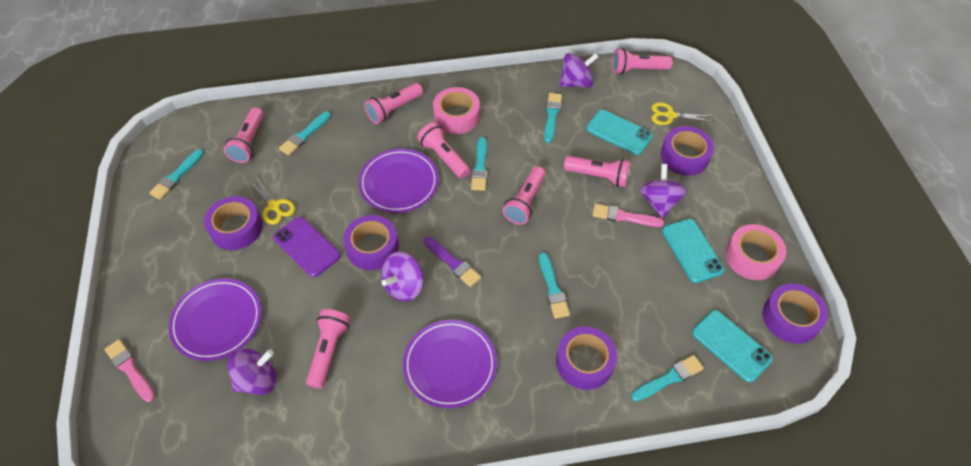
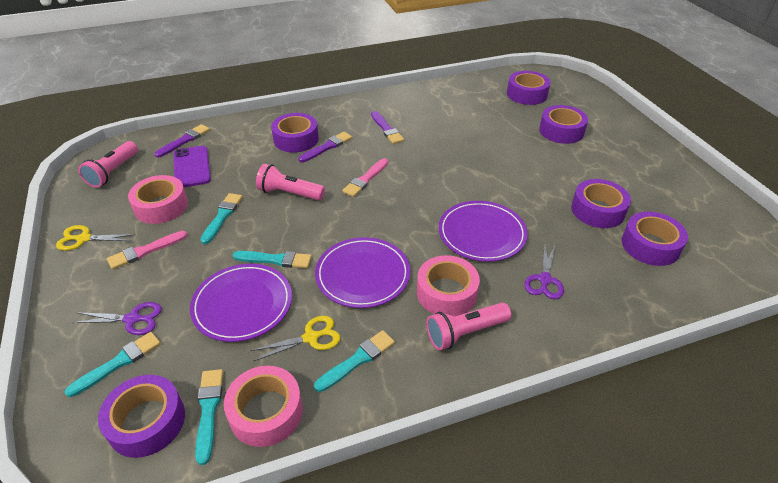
pink flashlight: 7 -> 3
pink tape: 2 -> 3
purple brush: 1 -> 3
purple scissors: 0 -> 2
purple spinning top: 4 -> 0
purple tape: 5 -> 6
turquoise brush: 6 -> 5
turquoise phone: 3 -> 0

